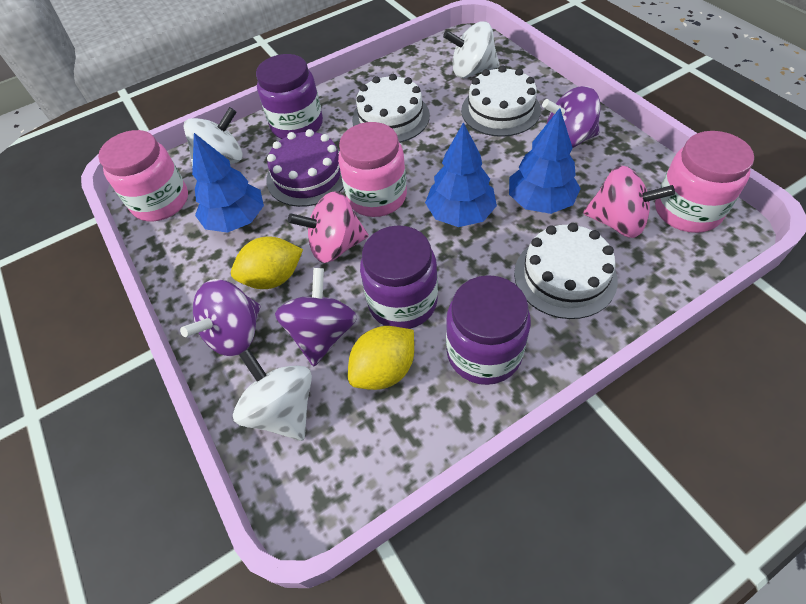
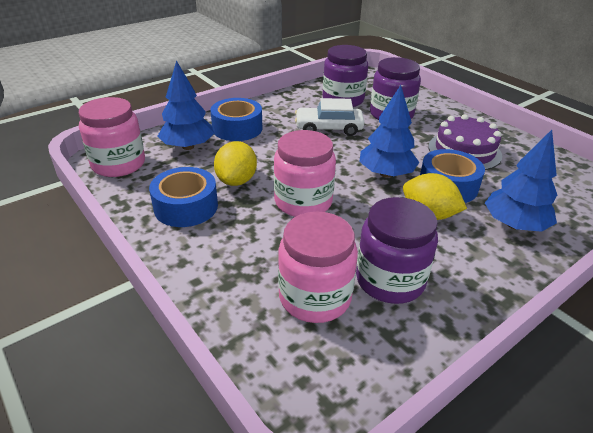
blue tape: 0 -> 3
pink spinning top: 2 -> 0
purple spinning top: 3 -> 0
white cake: 3 -> 0
white car: 0 -> 1
white spinning top: 3 -> 0

